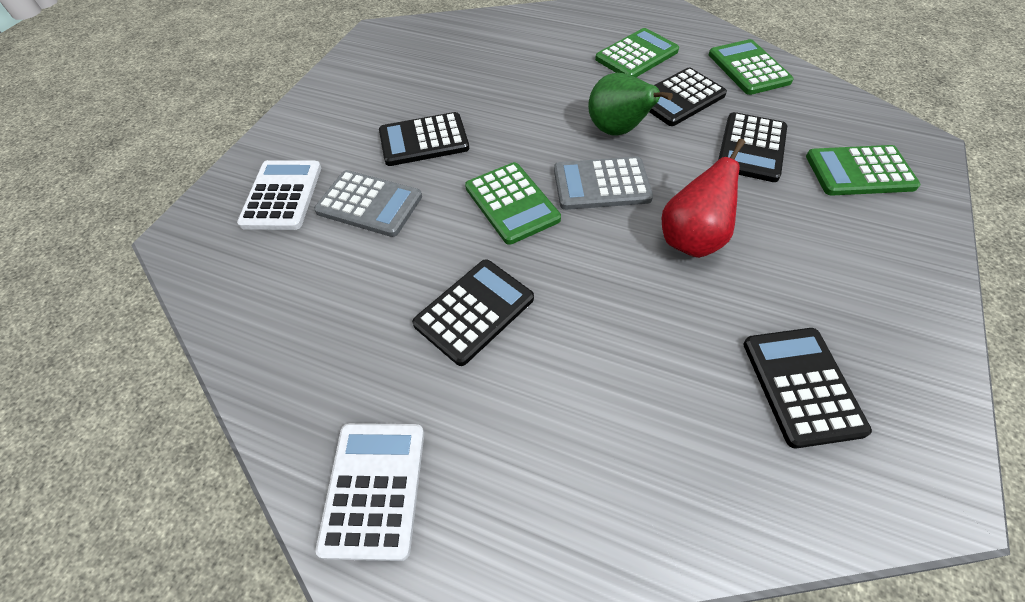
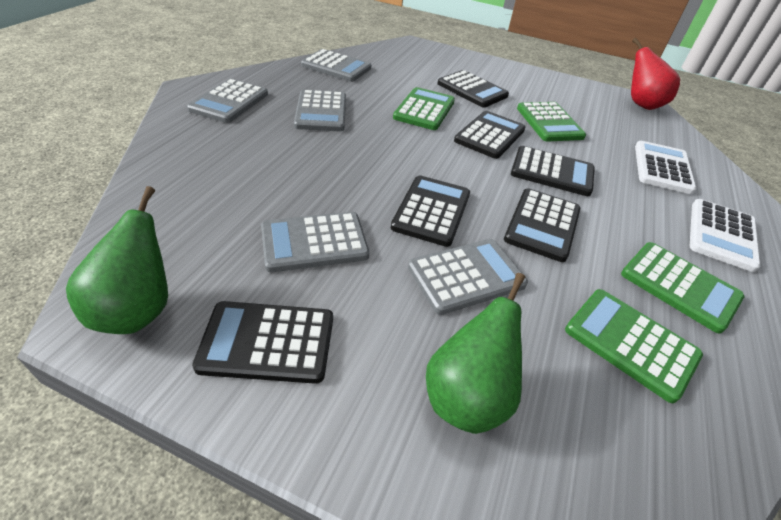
black calculator: 5 -> 6
green pear: 1 -> 2
grey calculator: 2 -> 5

